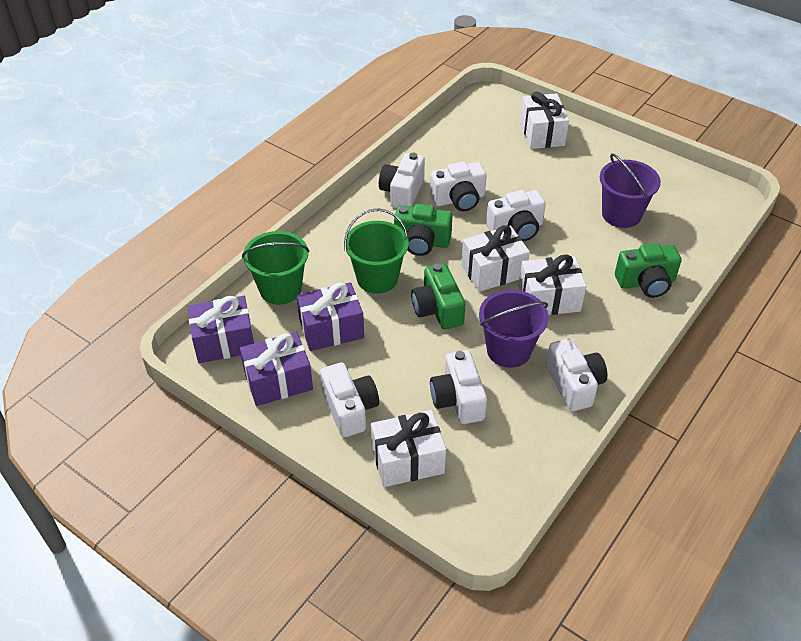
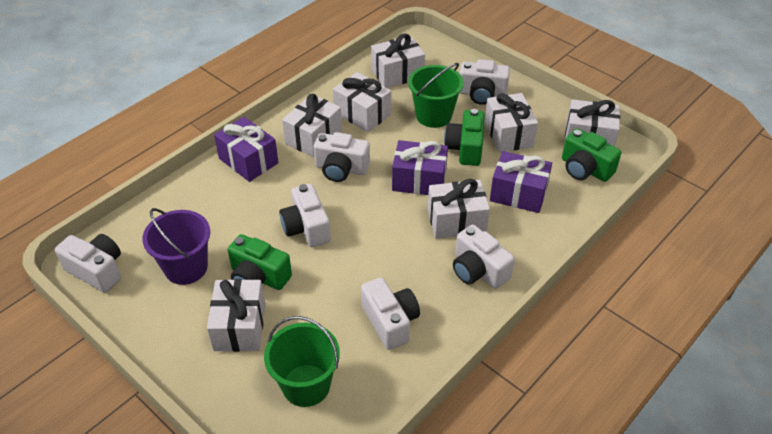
purple bucket: 2 -> 1
white gift: 4 -> 7

